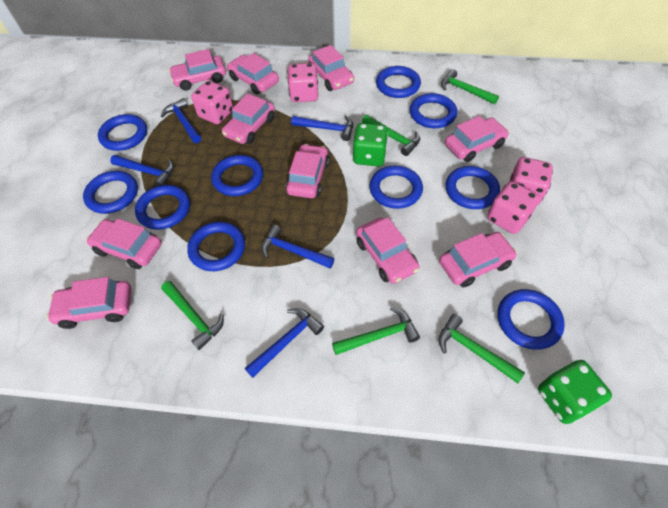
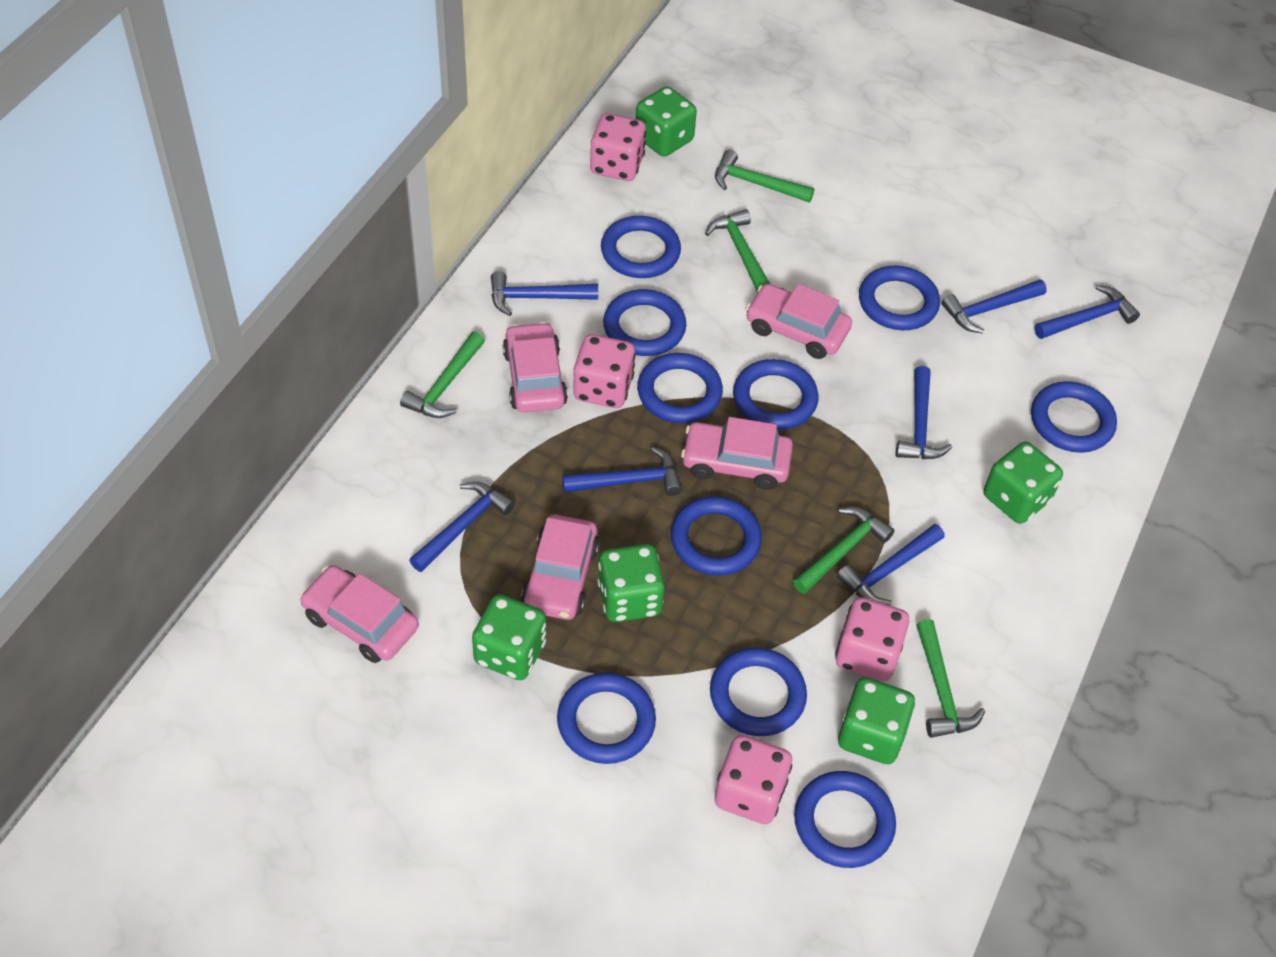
blue hammer: 5 -> 7
green dice: 2 -> 5
pink car: 10 -> 5

